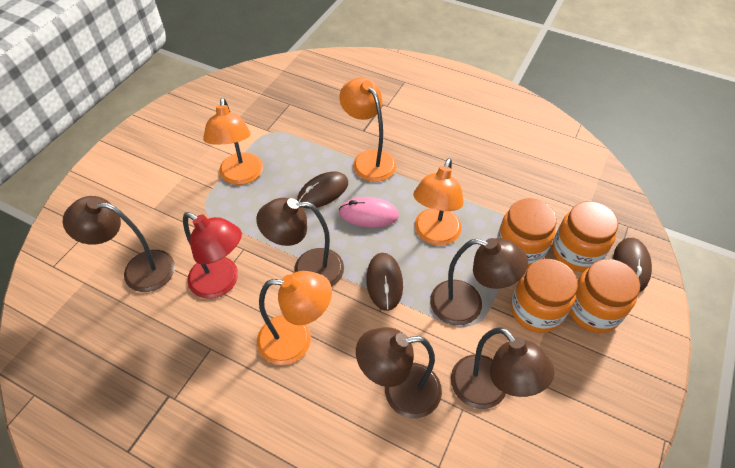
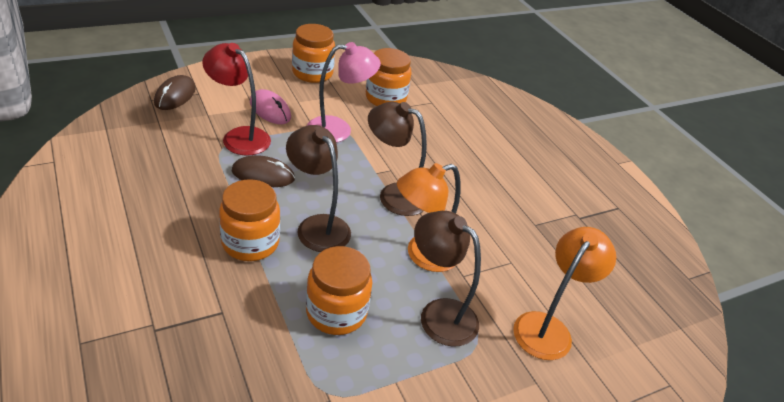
brown lamp: 5 -> 3
brown mouse: 3 -> 2
orange lamp: 4 -> 2
pink lamp: 0 -> 1

